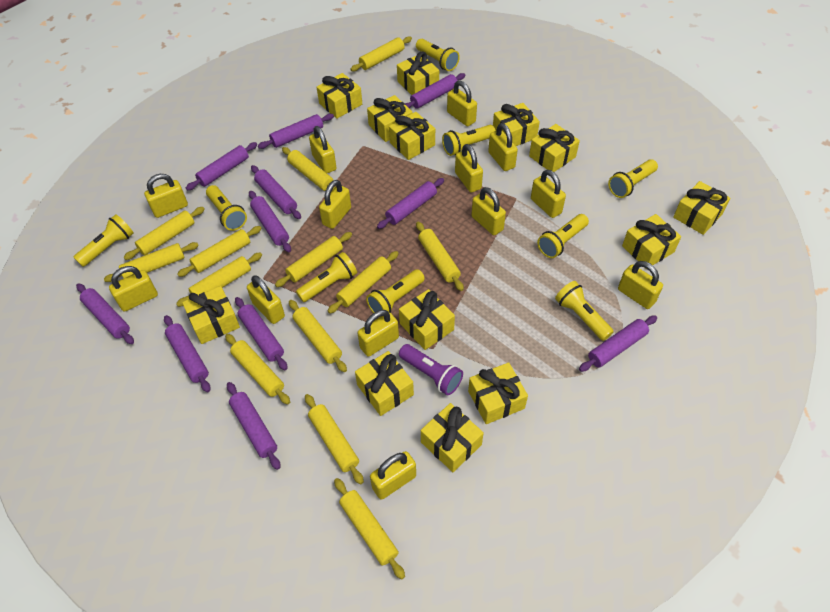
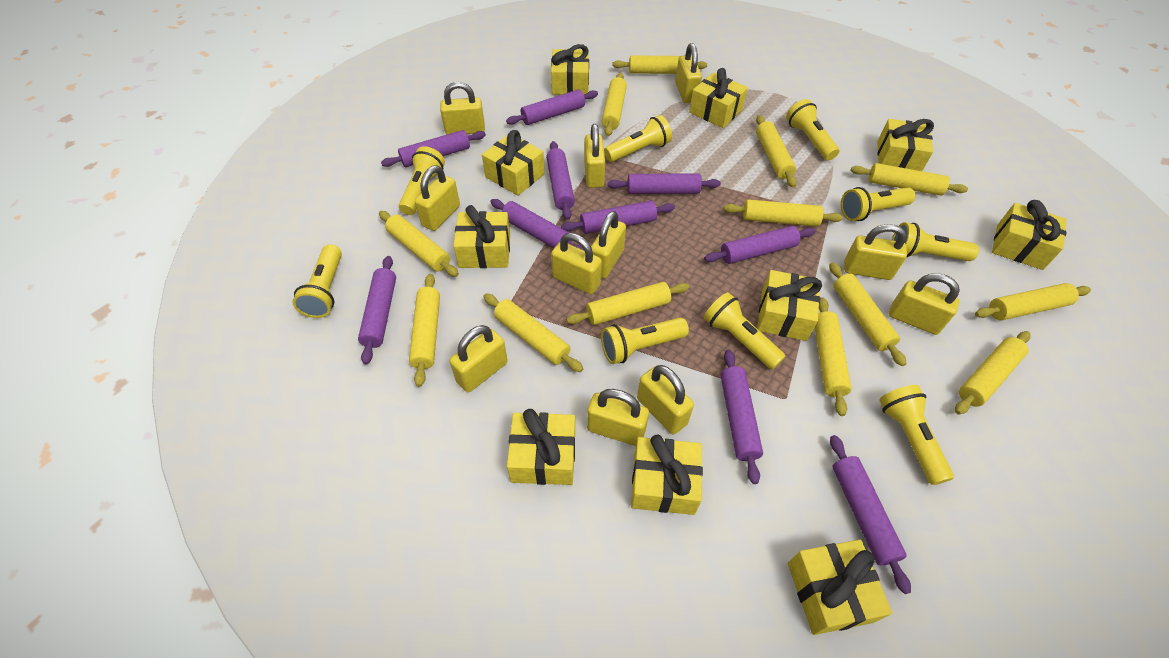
purple flashlight: 1 -> 0
purple rolling pin: 11 -> 10
yellow gift: 13 -> 10
yellow padlock: 13 -> 11

